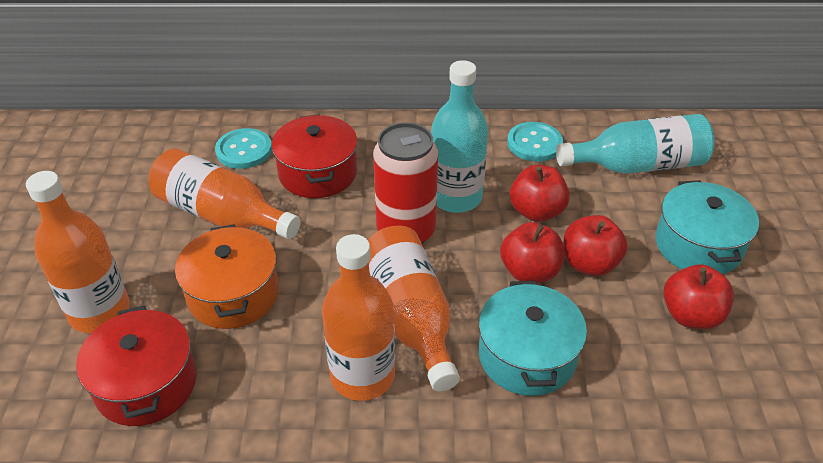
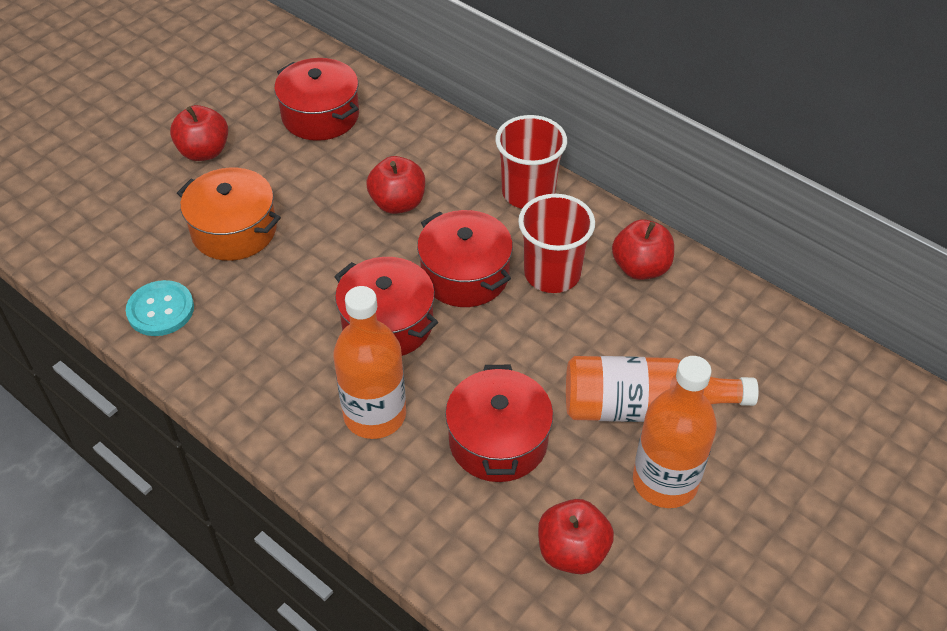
orange bottle: 4 -> 3
red can: 1 -> 0
red cup: 0 -> 2
red pot: 2 -> 4
turquoise bottle: 2 -> 0
turquoise button: 2 -> 1
turquoise pot: 2 -> 0

